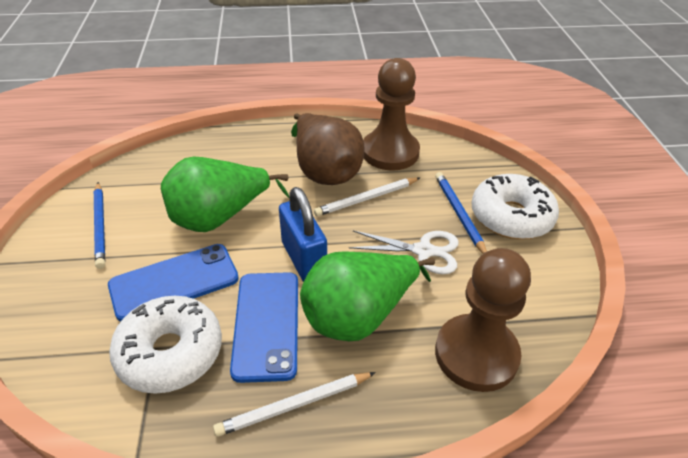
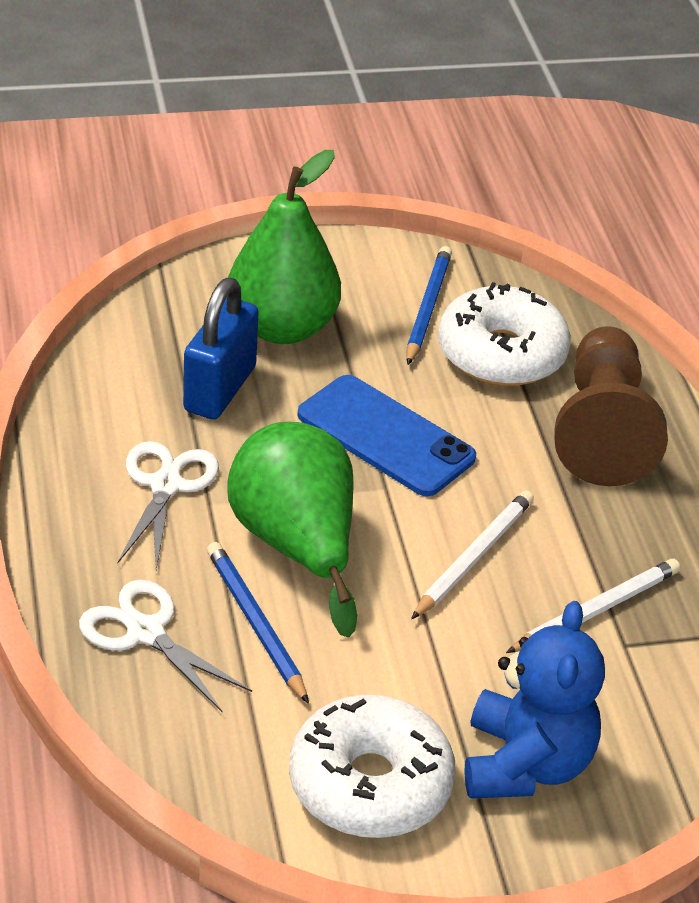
blue phone: 2 -> 1
blue teddy bear: 0 -> 1
brown pawn: 2 -> 1
brown pear: 1 -> 0
white scissors: 1 -> 2

